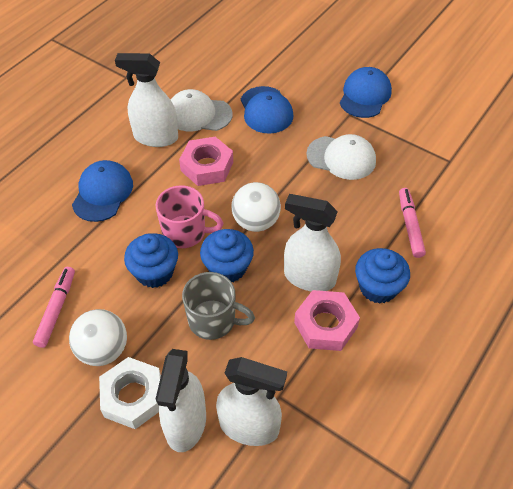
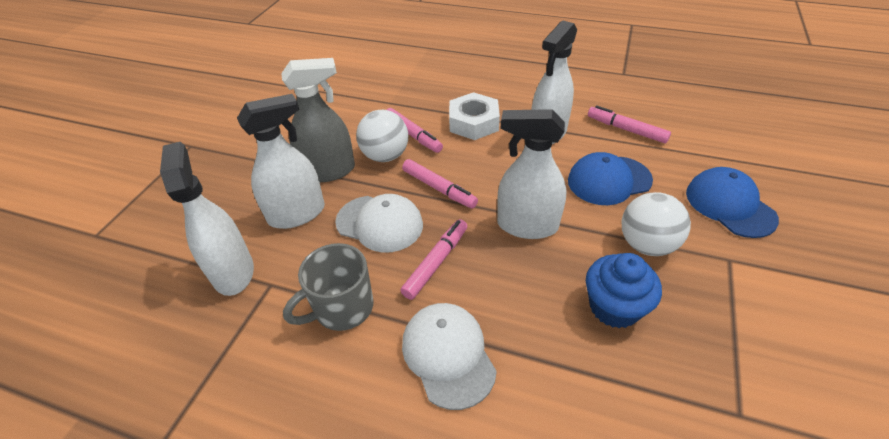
blue cap: 3 -> 2
blue cupcake: 3 -> 1
grey spray bottle: 0 -> 1
pink marker: 2 -> 4
pink mug: 1 -> 0
pink nut: 2 -> 0

